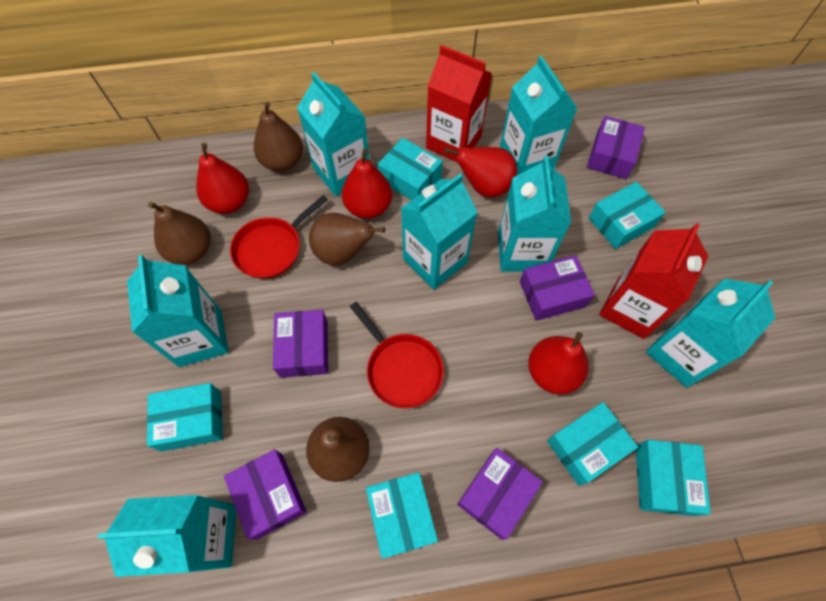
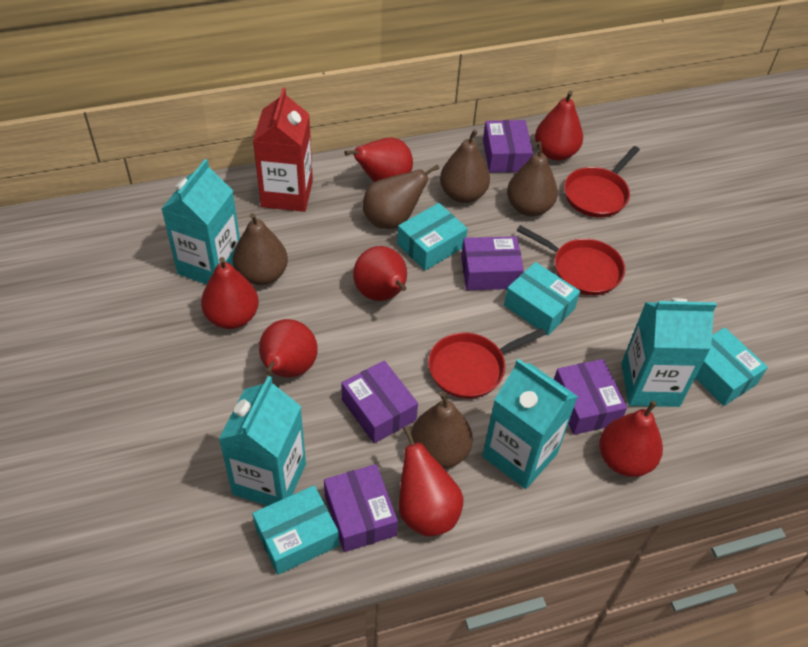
brown pear: 4 -> 5
red carton: 2 -> 1
red pan: 2 -> 3
red pear: 4 -> 7
turquoise box: 6 -> 4
turquoise carton: 7 -> 4

